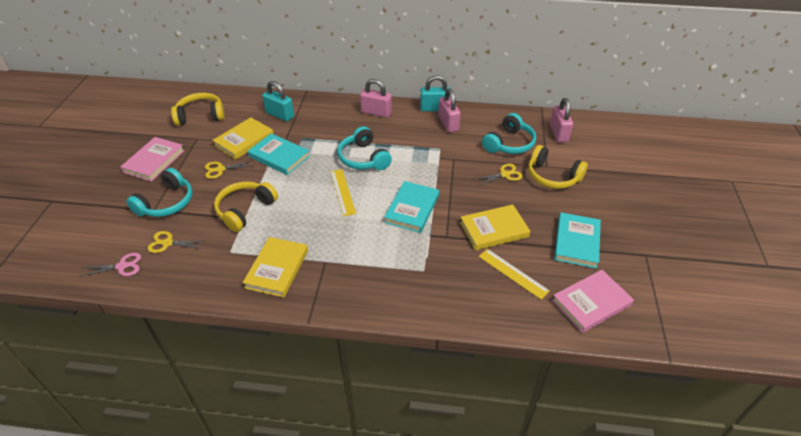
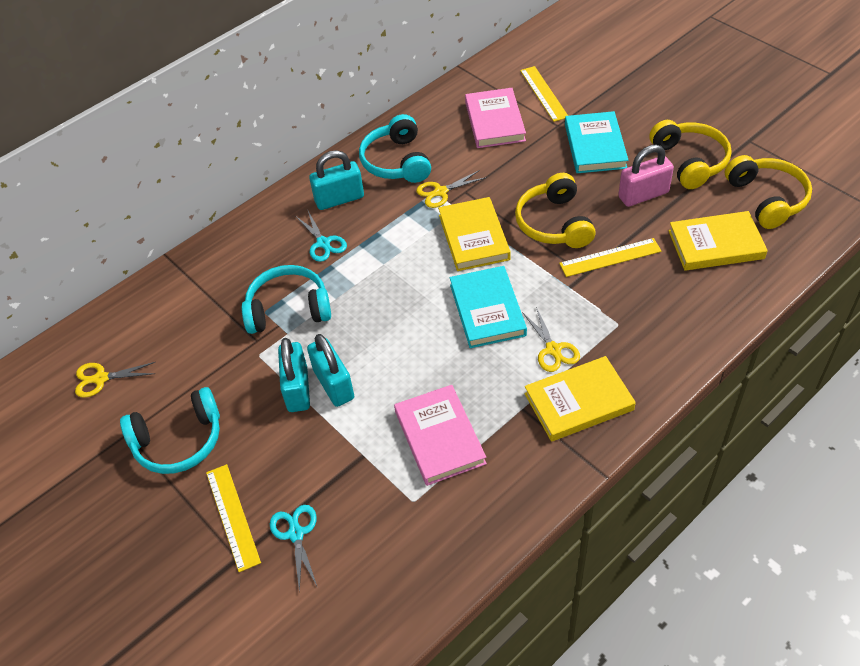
pink padlock: 3 -> 1
pink scissors: 1 -> 0
turquoise book: 3 -> 2
turquoise padlock: 2 -> 3
turquoise scissors: 0 -> 2
yellow ruler: 2 -> 3

